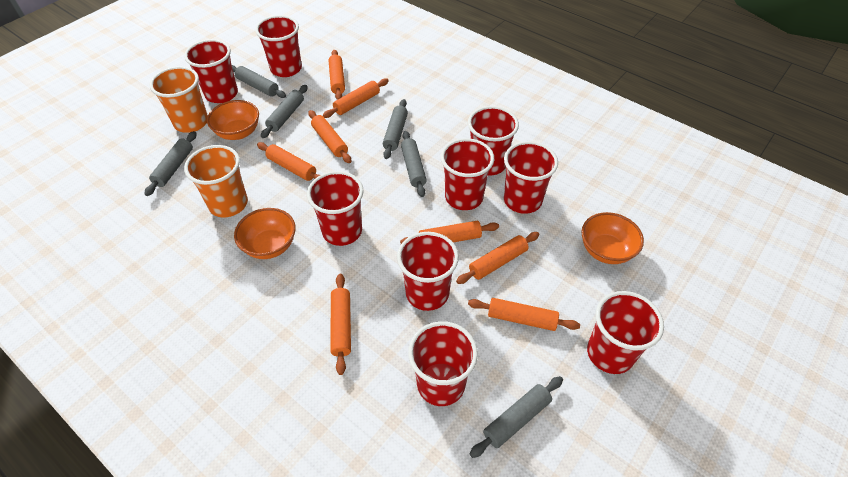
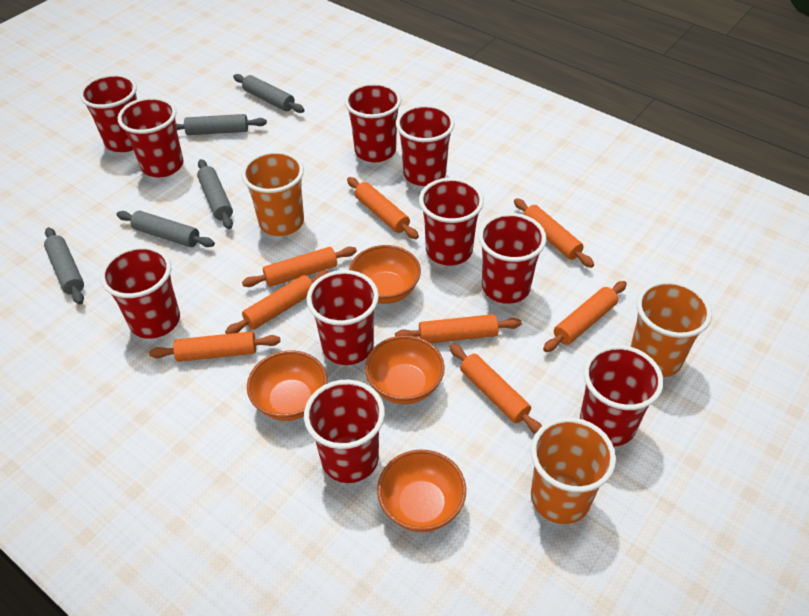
grey rolling pin: 6 -> 5
orange bowl: 3 -> 4
orange cup: 2 -> 3
red cup: 9 -> 10

